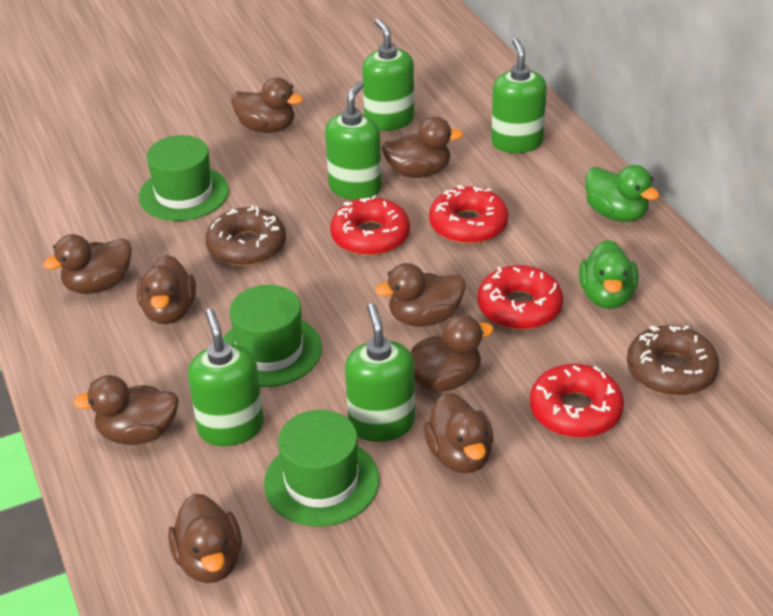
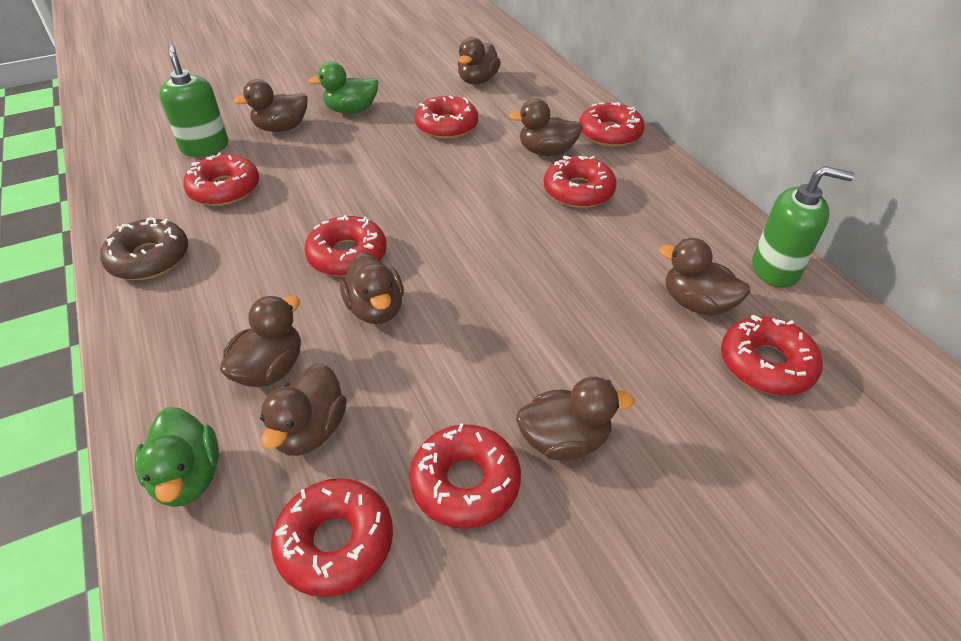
brown donut: 2 -> 1
brown duck: 9 -> 8
green hat: 3 -> 0
green soap dispenser: 5 -> 2
red donut: 4 -> 8

